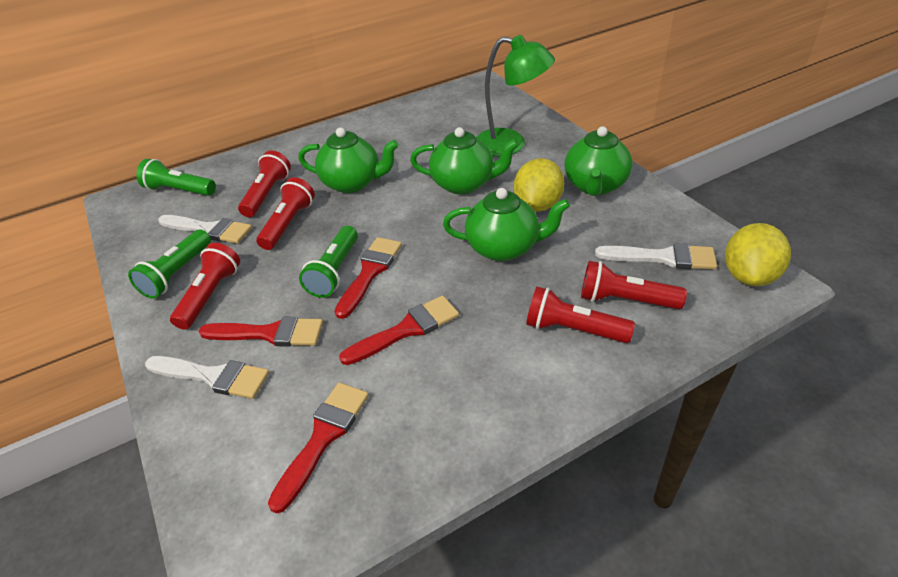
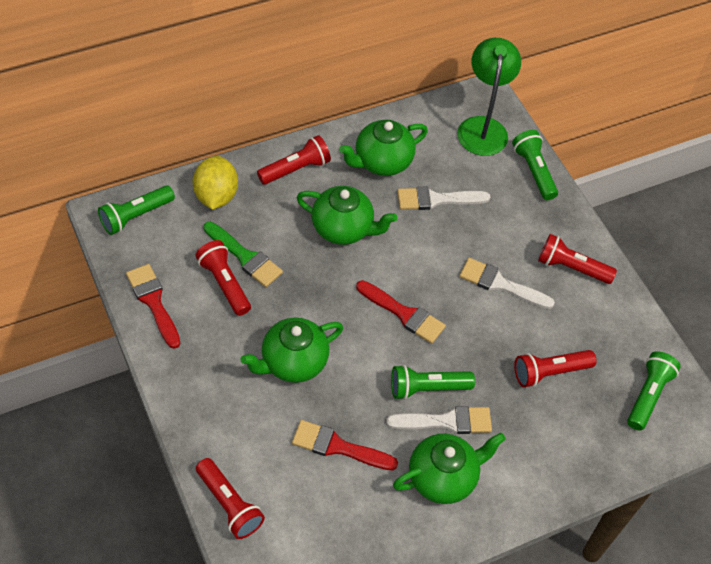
green brush: 0 -> 1
green flashlight: 3 -> 4
red brush: 4 -> 3
yellow lemon: 2 -> 1

